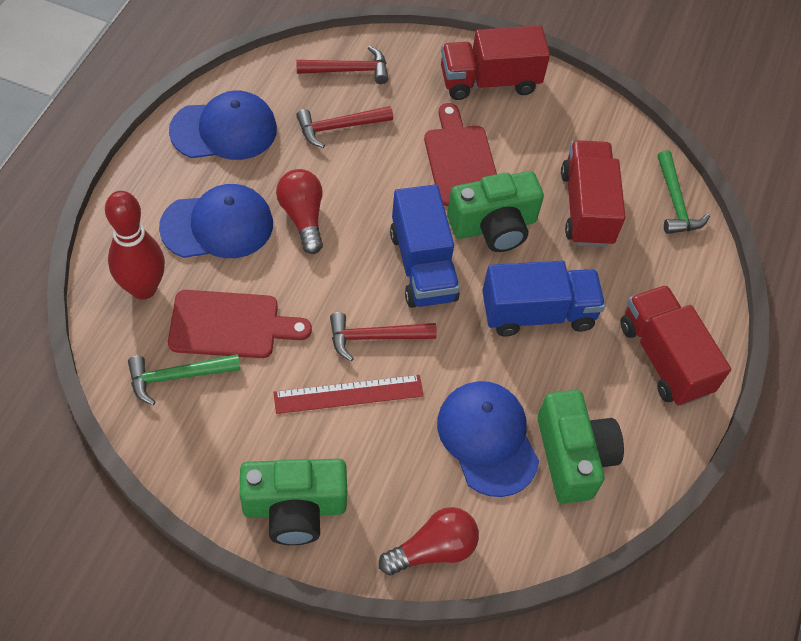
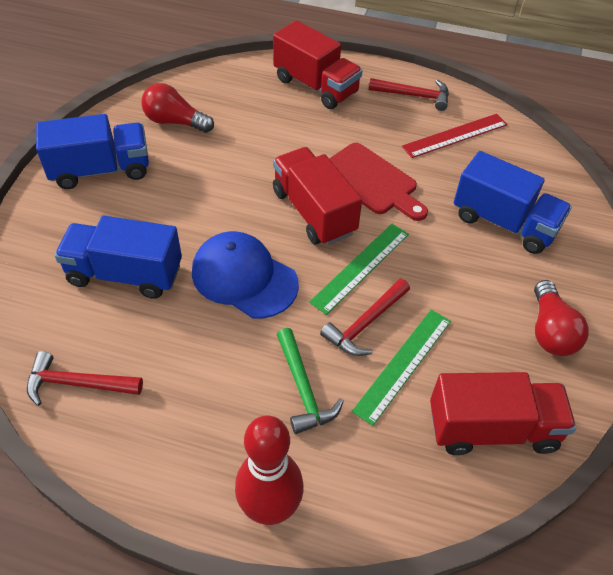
blue cap: 3 -> 1
blue truck: 2 -> 3
green camera: 3 -> 0
green hammer: 2 -> 1
green ruler: 0 -> 2
red cutting board: 2 -> 1

